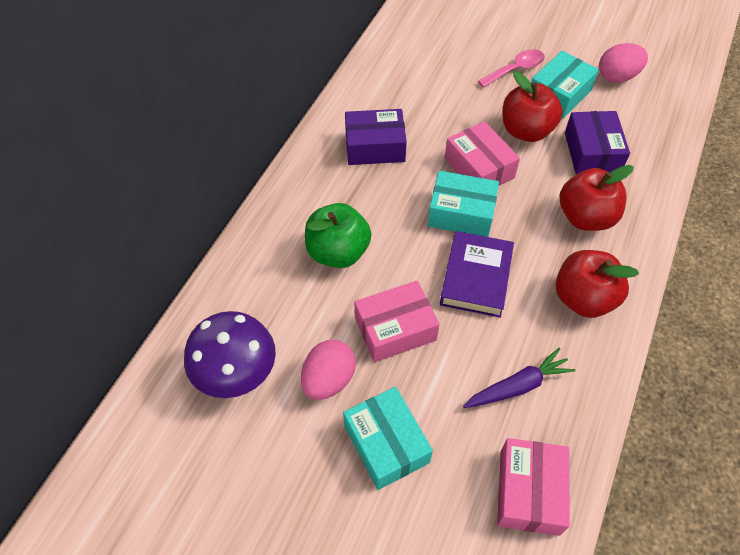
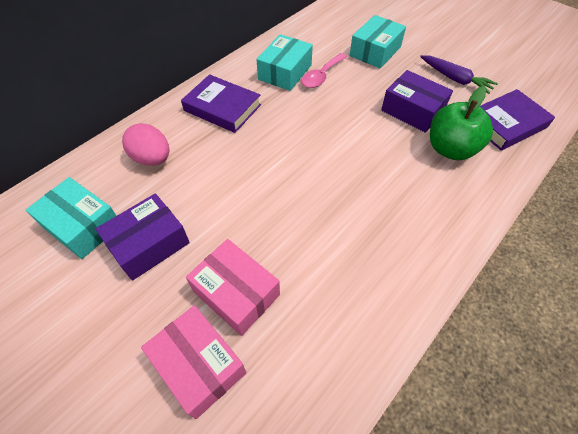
pink box: 3 -> 2
pink egg: 2 -> 1
purple book: 1 -> 2
purple mushroom: 1 -> 0
red apple: 3 -> 0

